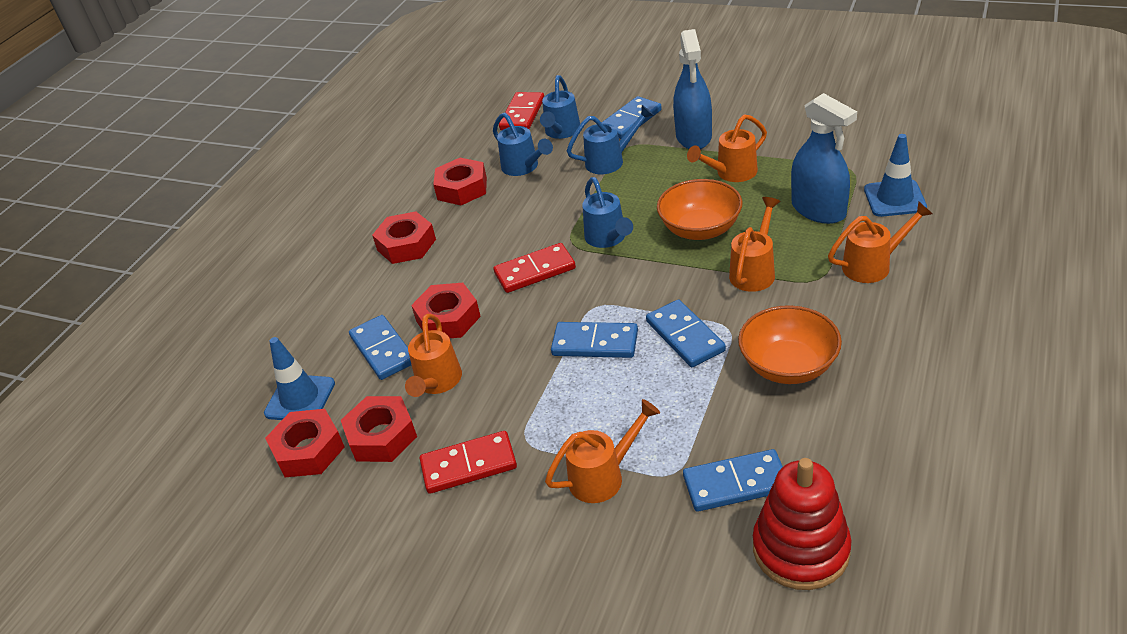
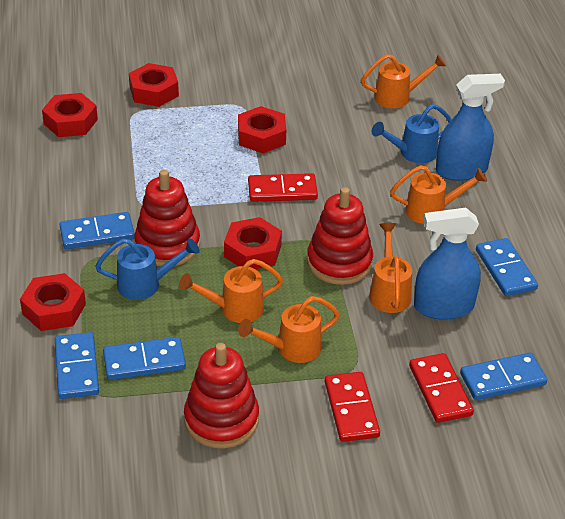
blue traffic cone: 2 -> 0
blue watering can: 4 -> 2
orange bowl: 2 -> 0
red stacking toy: 1 -> 3

